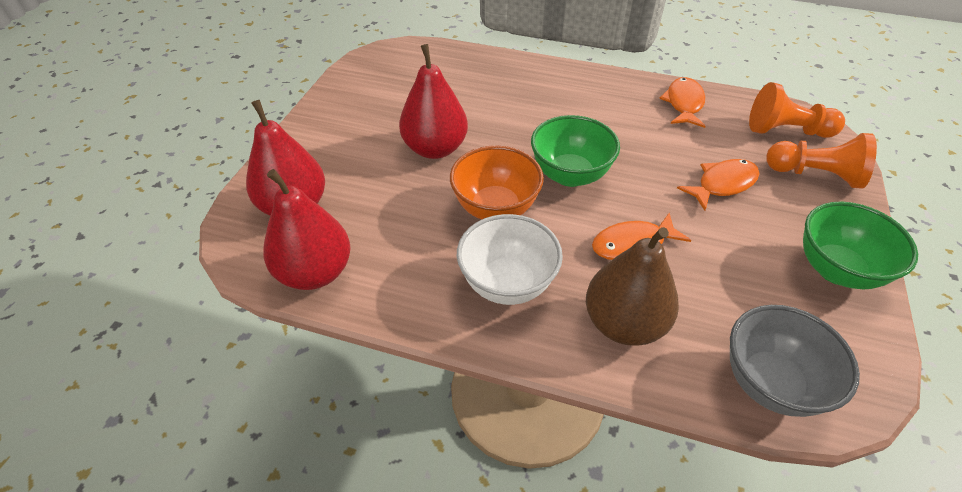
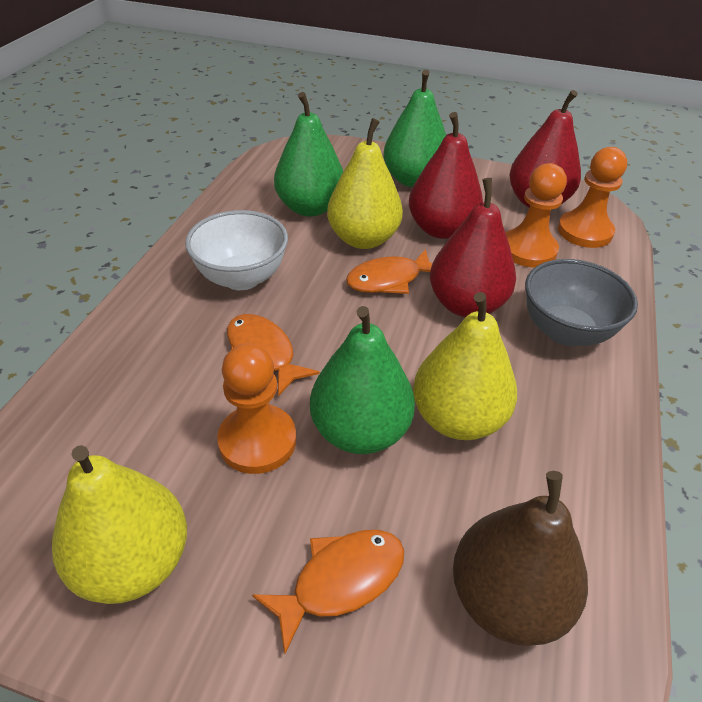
green bowl: 2 -> 0
green pear: 0 -> 3
orange bowl: 1 -> 0
orange pawn: 2 -> 3
yellow pear: 0 -> 3

